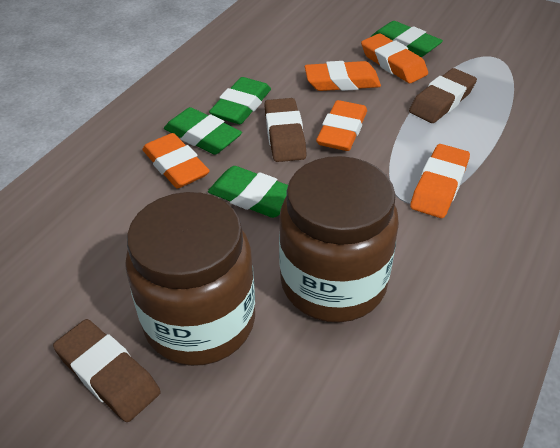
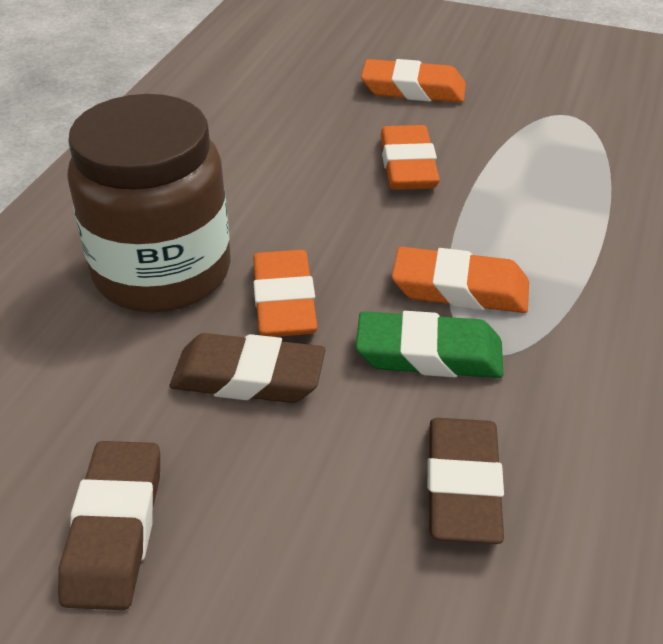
brown jar: 2 -> 1
green eraser: 4 -> 1
orange eraser: 5 -> 4

